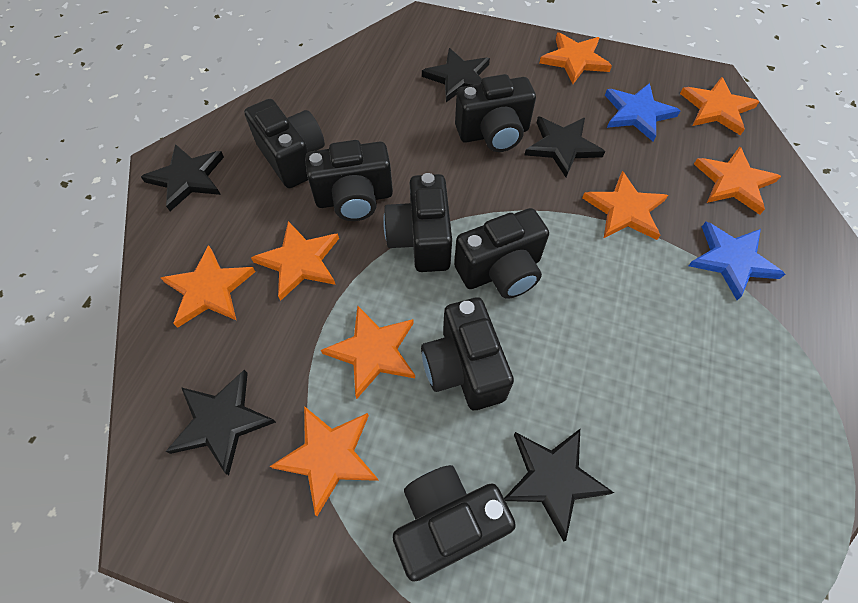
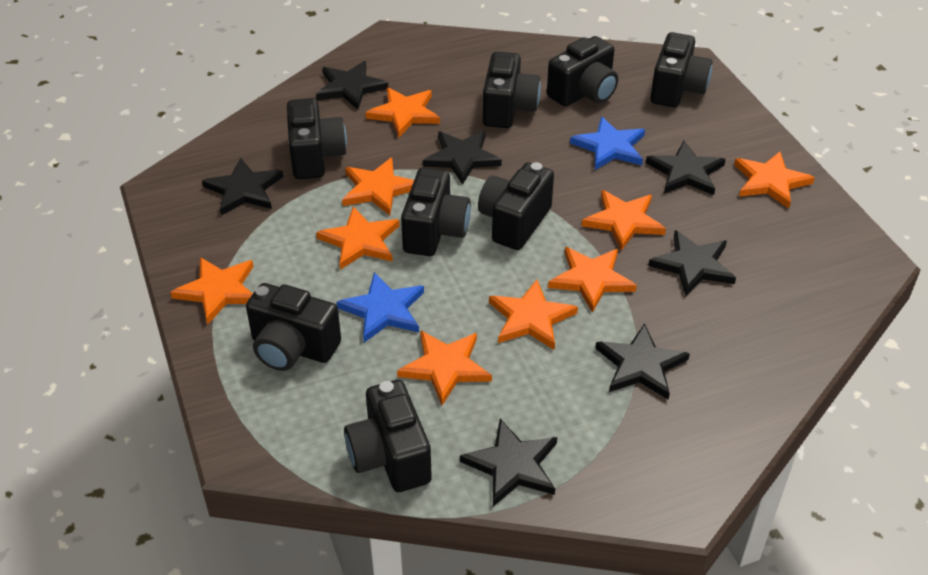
black camera: 7 -> 8
black star: 5 -> 7
orange star: 8 -> 9

